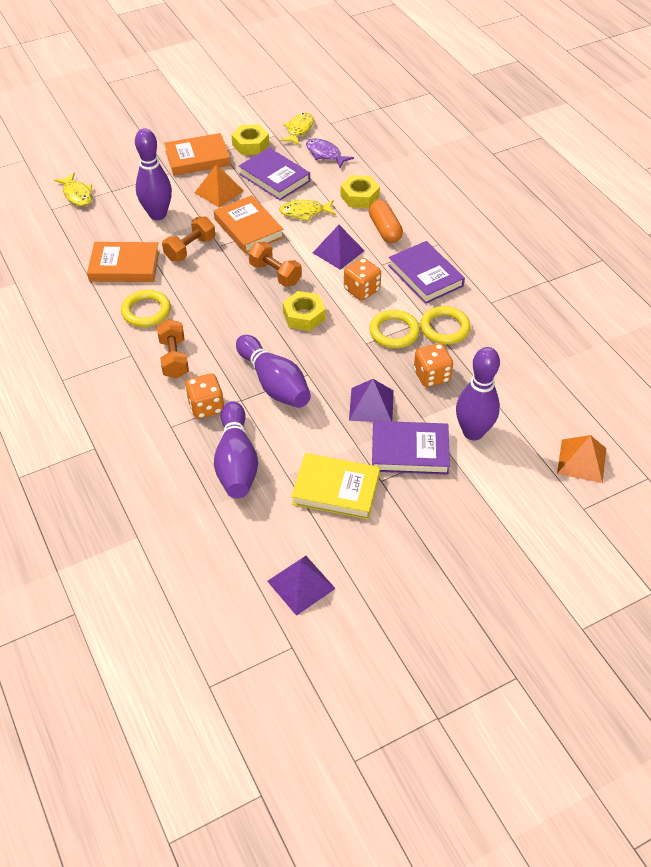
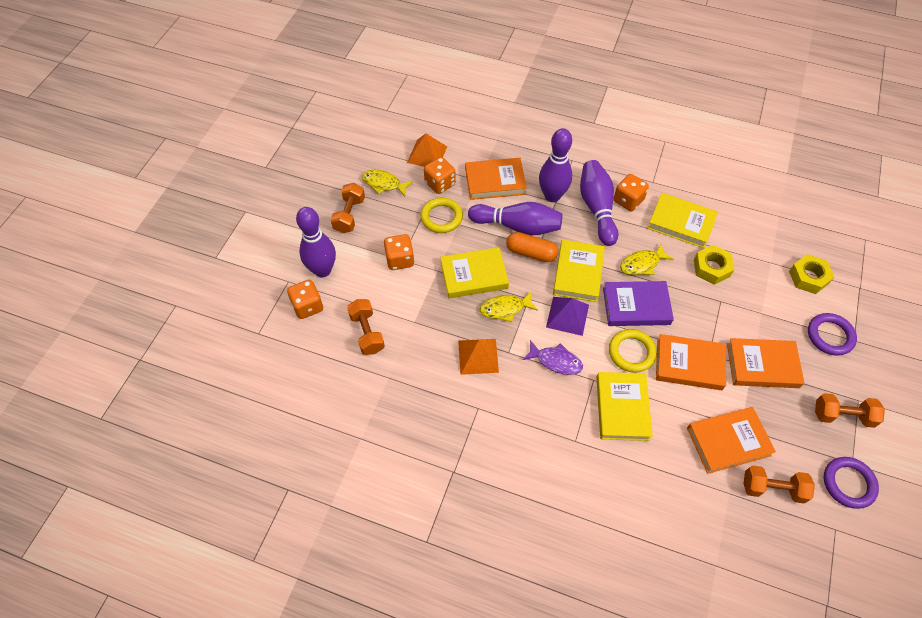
orange book: 3 -> 4
orange dice: 3 -> 4
orange dumbbell: 3 -> 4
purple book: 3 -> 1
purple pyramid: 3 -> 1
purple ring: 0 -> 2
yellow book: 1 -> 4
yellow nut: 3 -> 2
yellow ring: 3 -> 2

